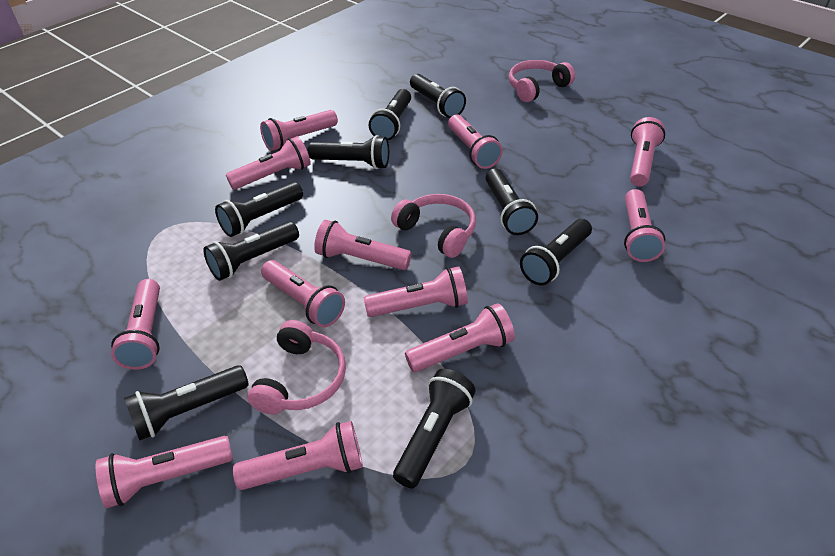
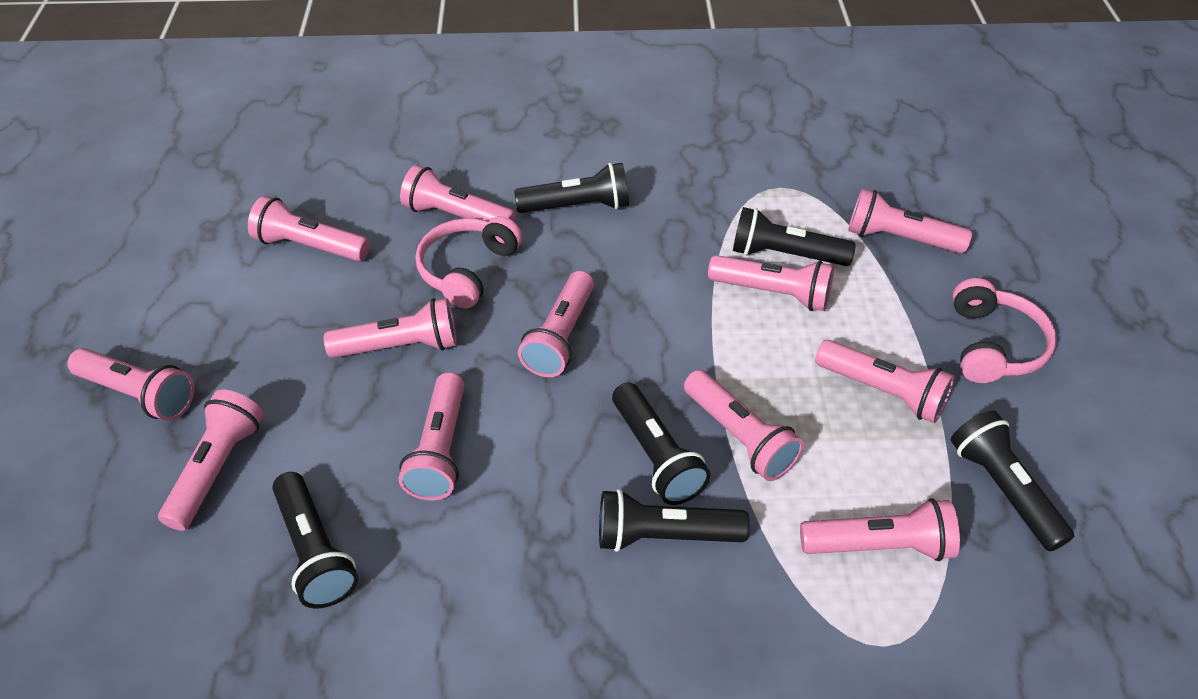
black flashlight: 9 -> 6
pink headphones: 3 -> 2

